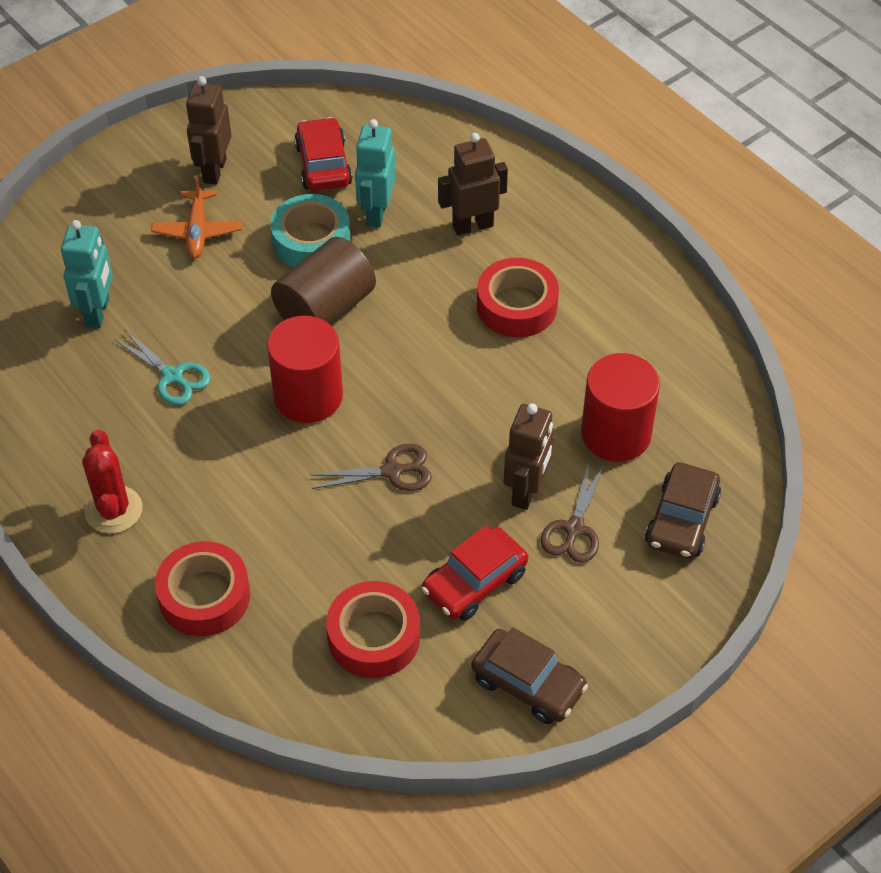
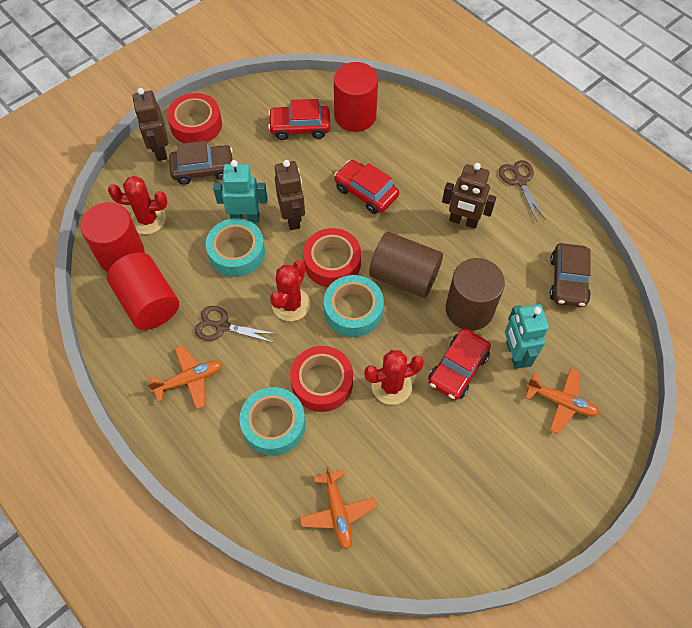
brown cylinder: 1 -> 2
orange plane: 1 -> 3
red cactus: 1 -> 3
red car: 2 -> 3
red cylinder: 2 -> 3
turquoise scissors: 1 -> 0
turquoise tape: 1 -> 3

